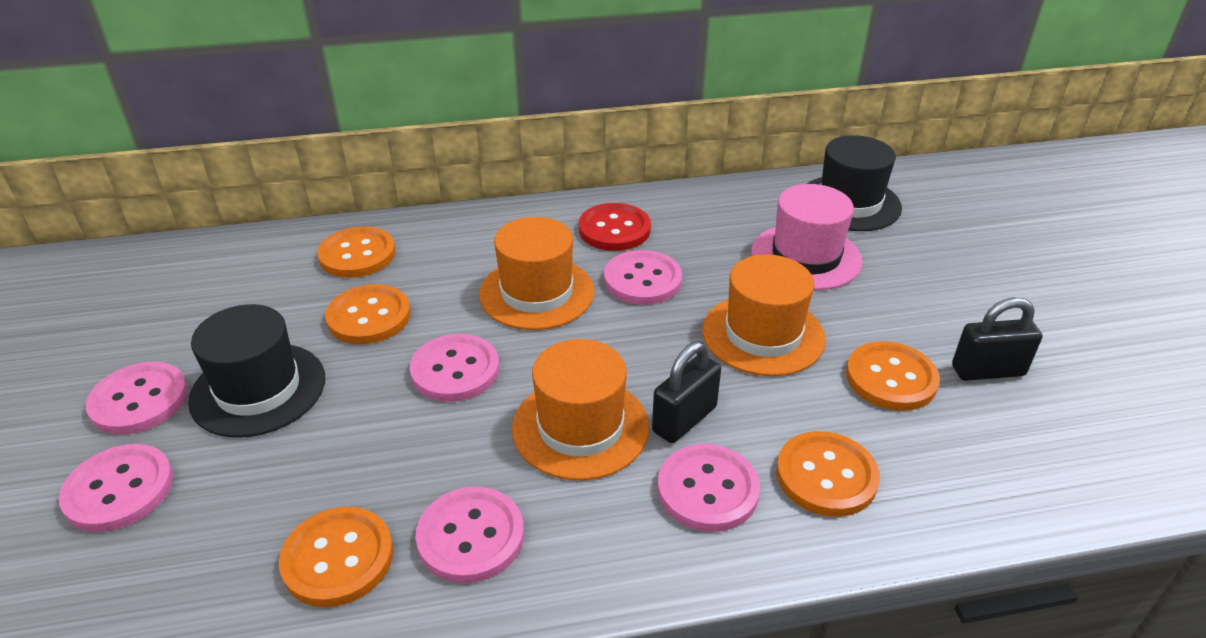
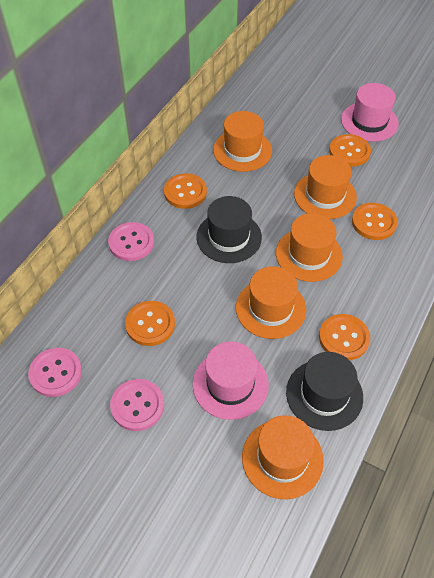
black padlock: 2 -> 0
orange hat: 3 -> 5
pink button: 6 -> 3
pink hat: 1 -> 2
red button: 1 -> 0

